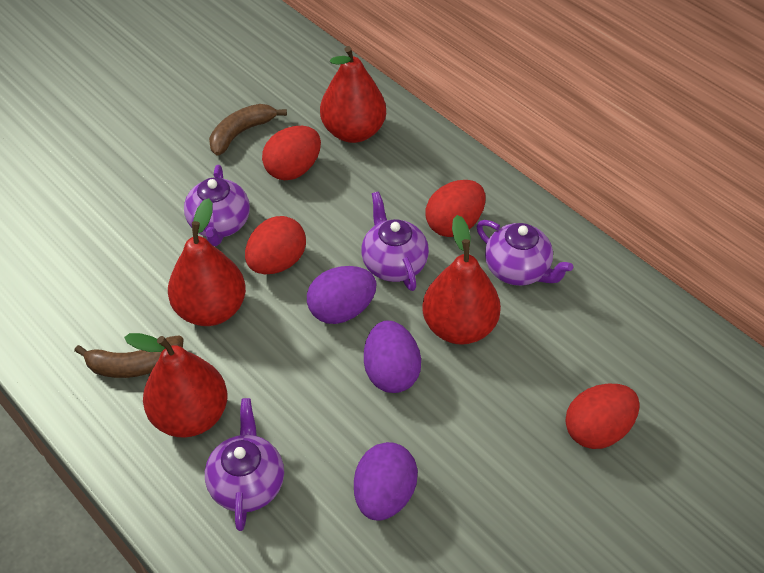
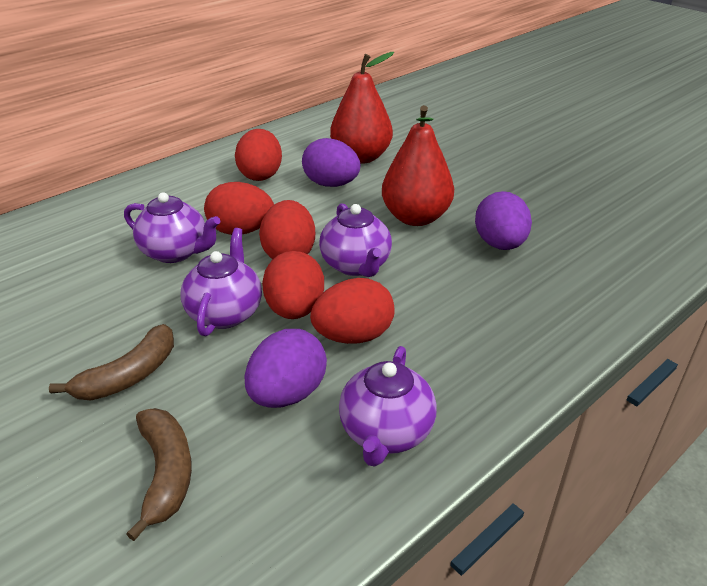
red egg: 4 -> 5
red pear: 4 -> 2

